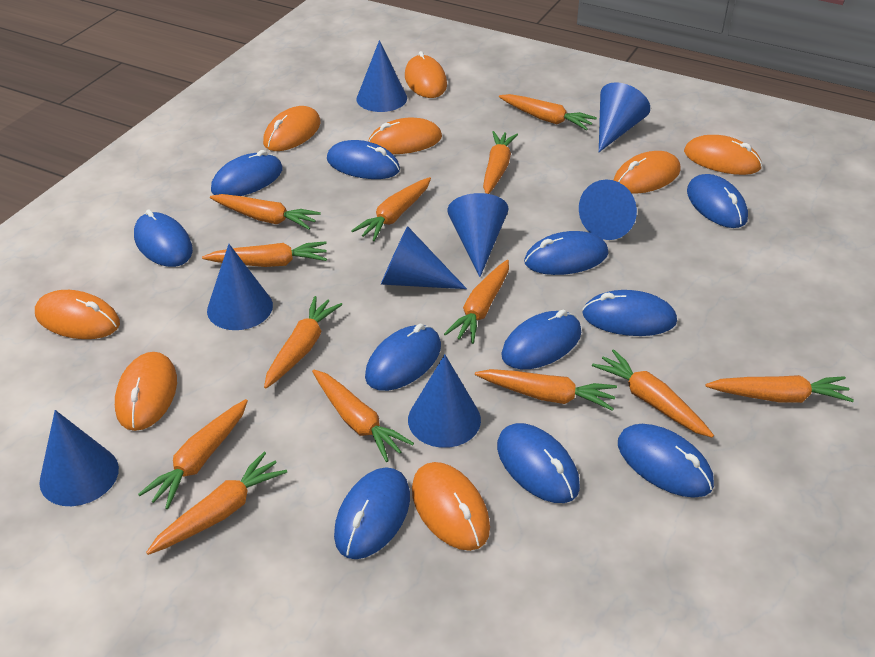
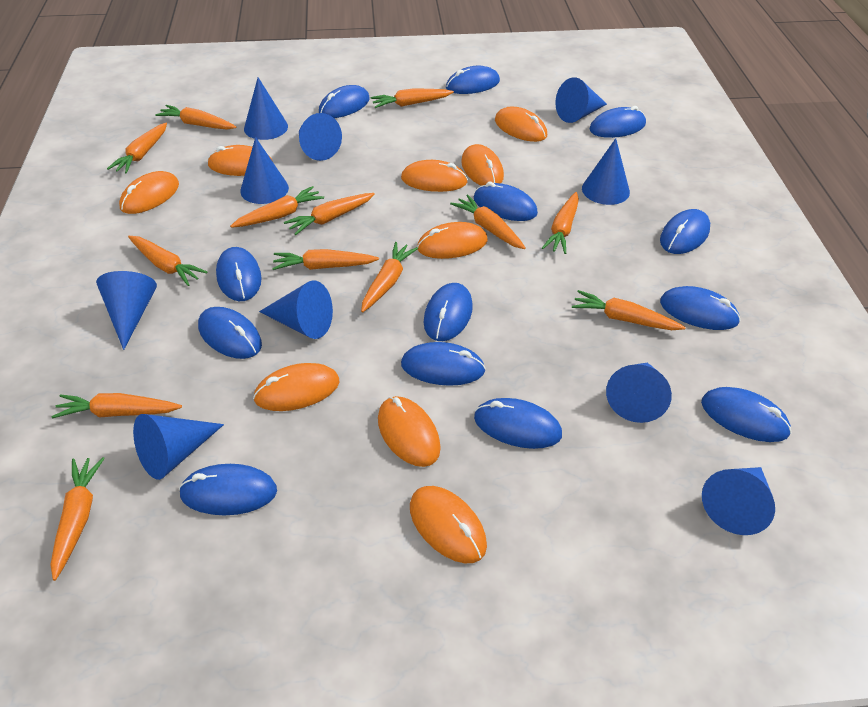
blue cone: 8 -> 10
blue mouse: 11 -> 13
orange mouse: 8 -> 9

